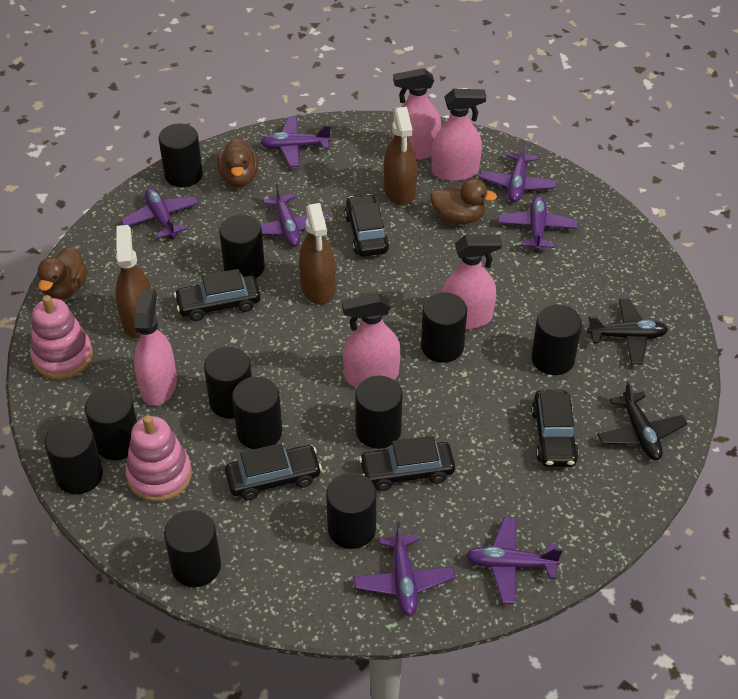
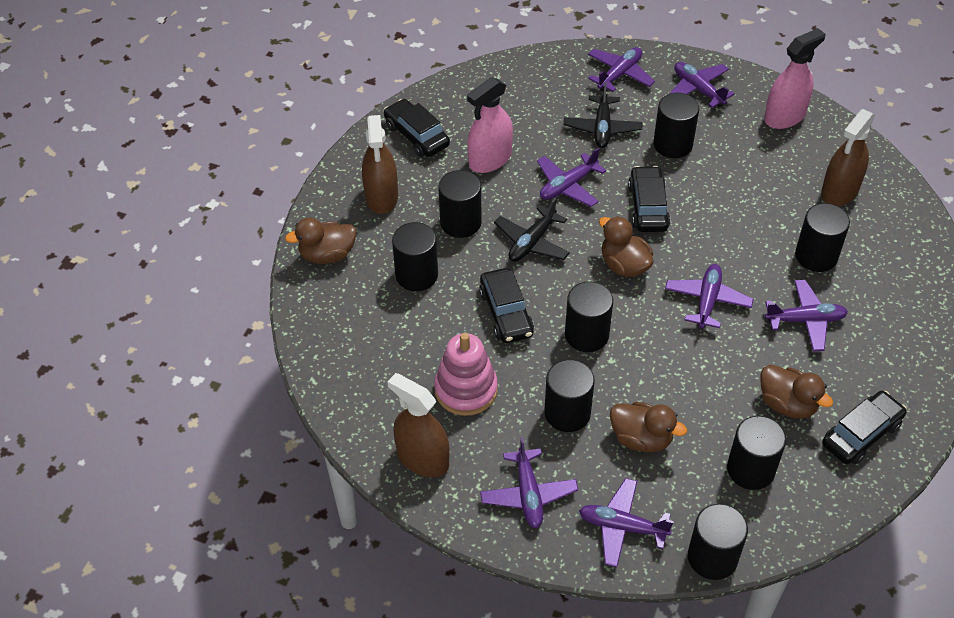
black car: 5 -> 4
black cylinder: 11 -> 8
brown duck: 3 -> 4
pink spray bottle: 5 -> 2
pink stacking toy: 2 -> 1

